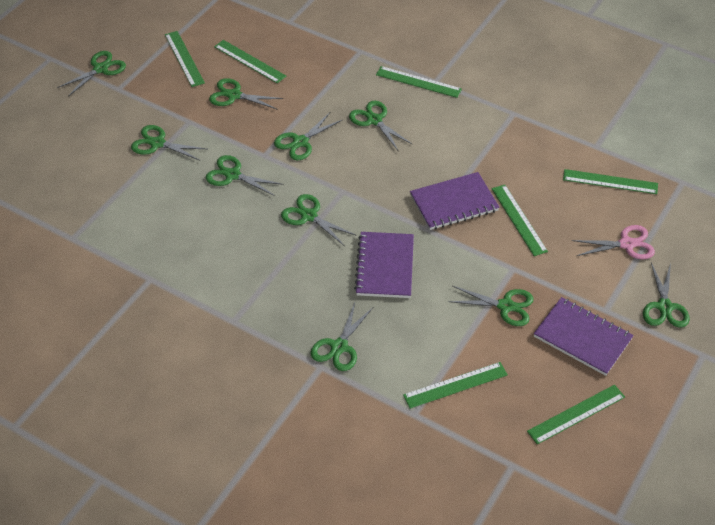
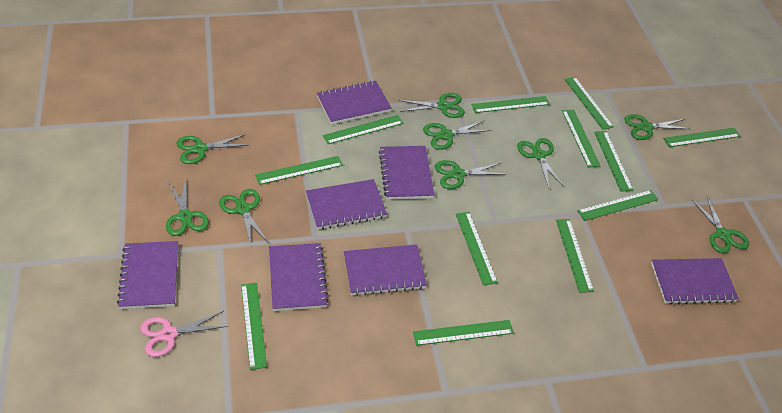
green ruler: 7 -> 12
green scissors: 10 -> 9
purple notebook: 3 -> 7

